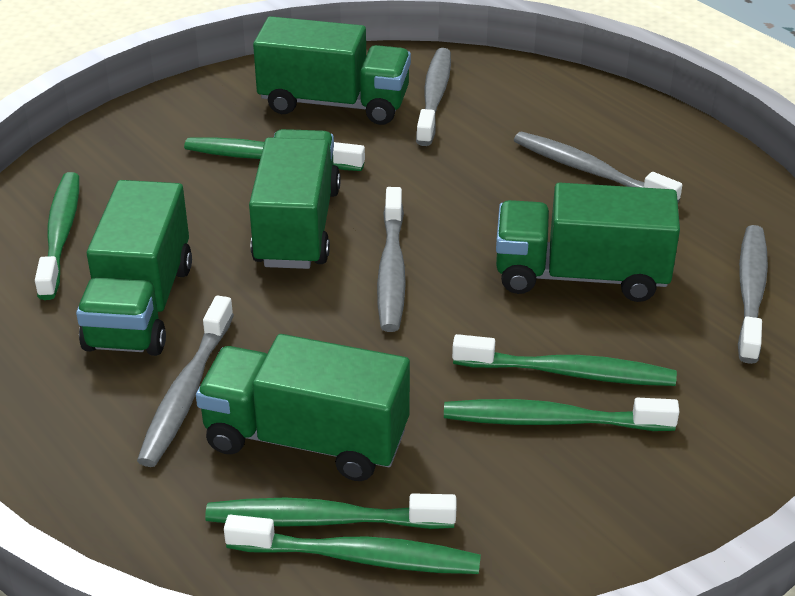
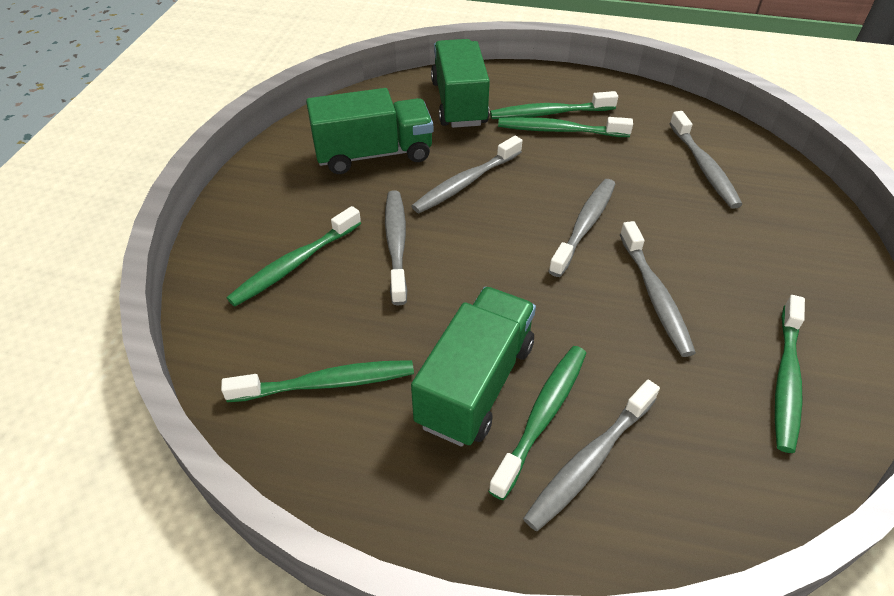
green truck: 5 -> 3
grey toothbrush: 5 -> 6

